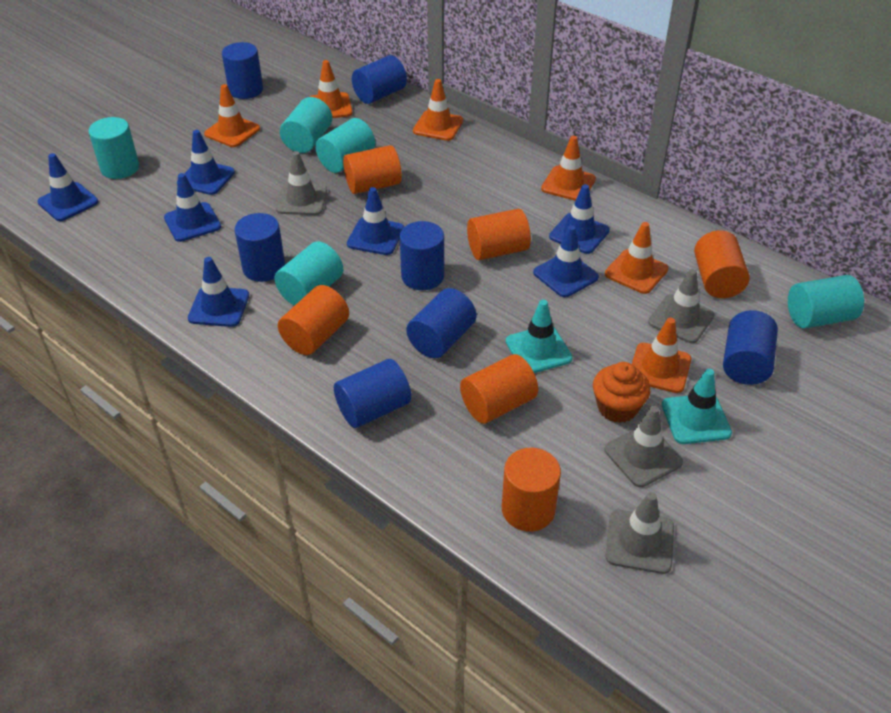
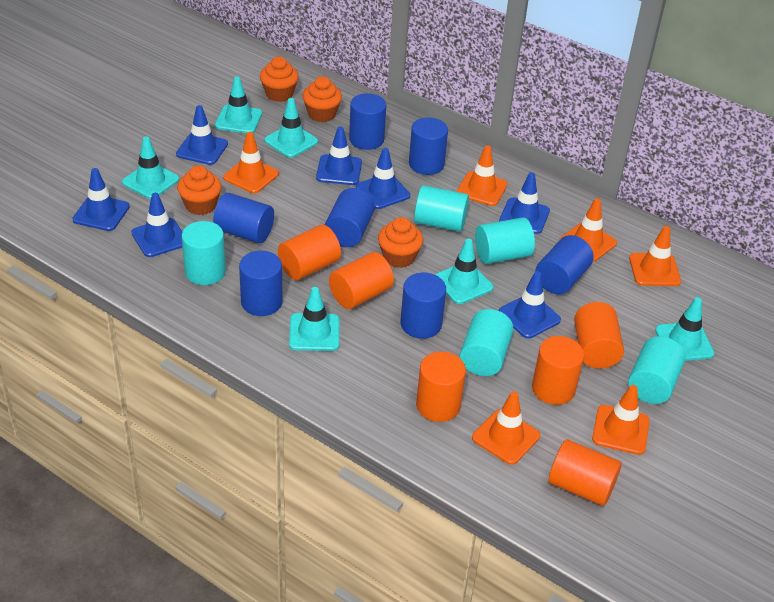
grey traffic cone: 4 -> 0
orange cupcake: 1 -> 4
turquoise traffic cone: 2 -> 6

